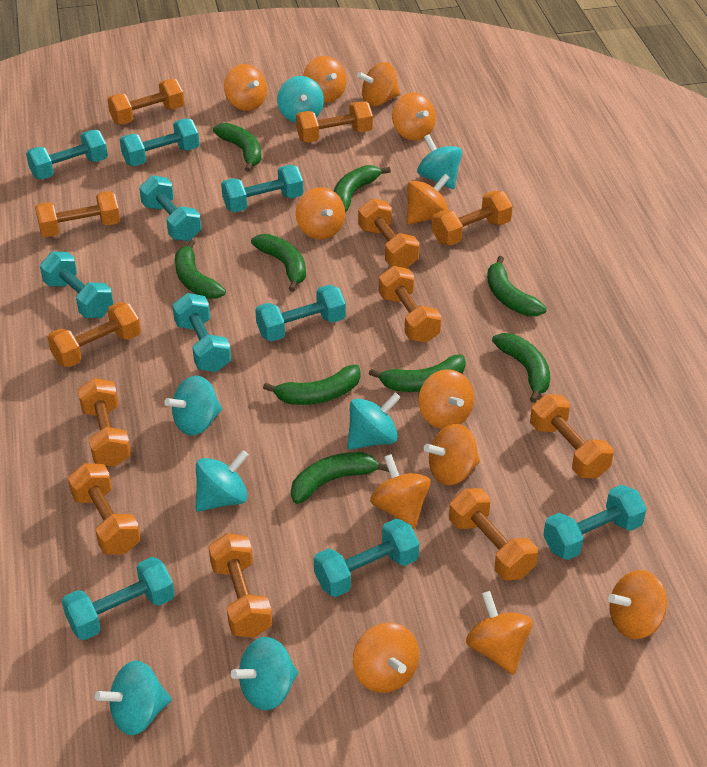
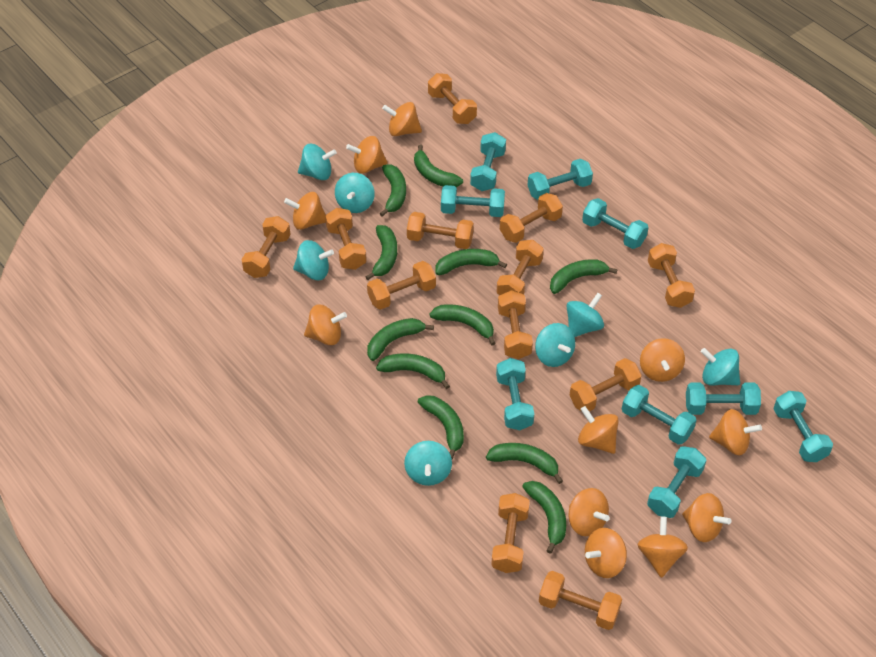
green banana: 9 -> 11
orange spinning top: 12 -> 11
turquoise dumbbell: 10 -> 9

